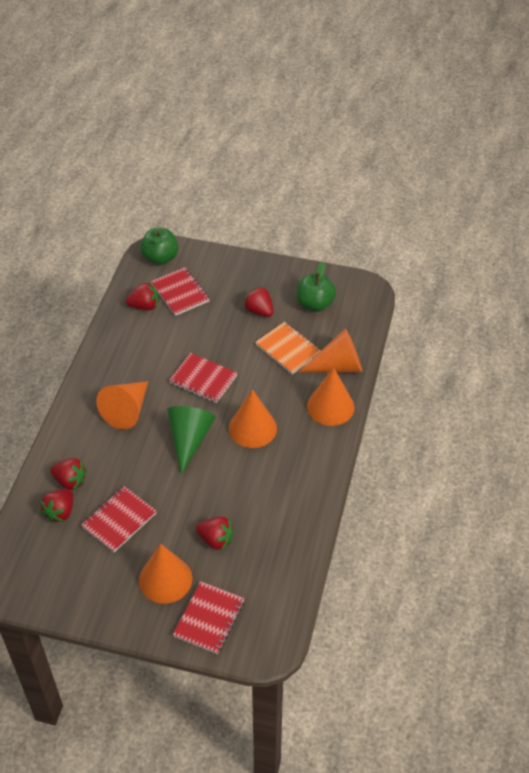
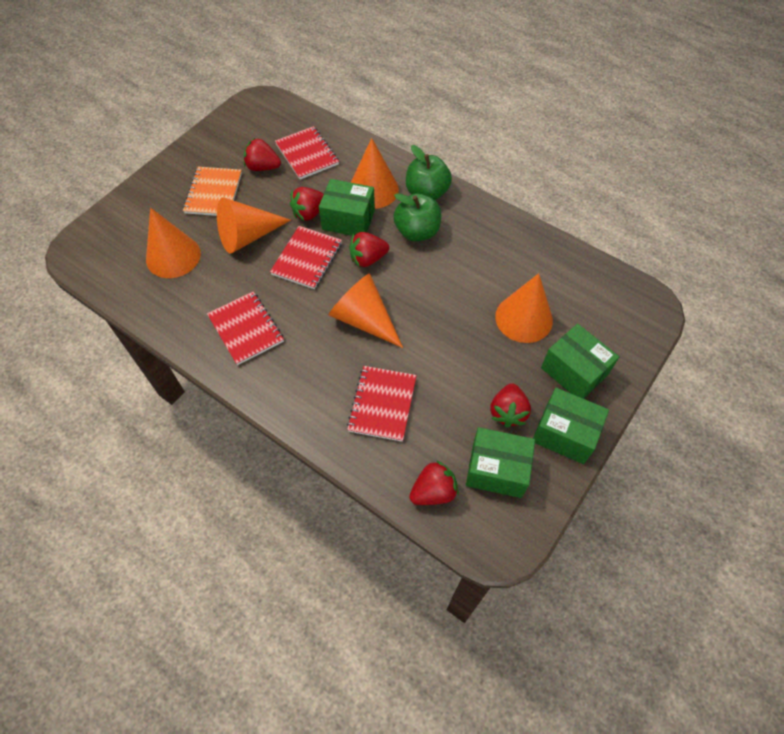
green box: 0 -> 4
green cone: 1 -> 0

